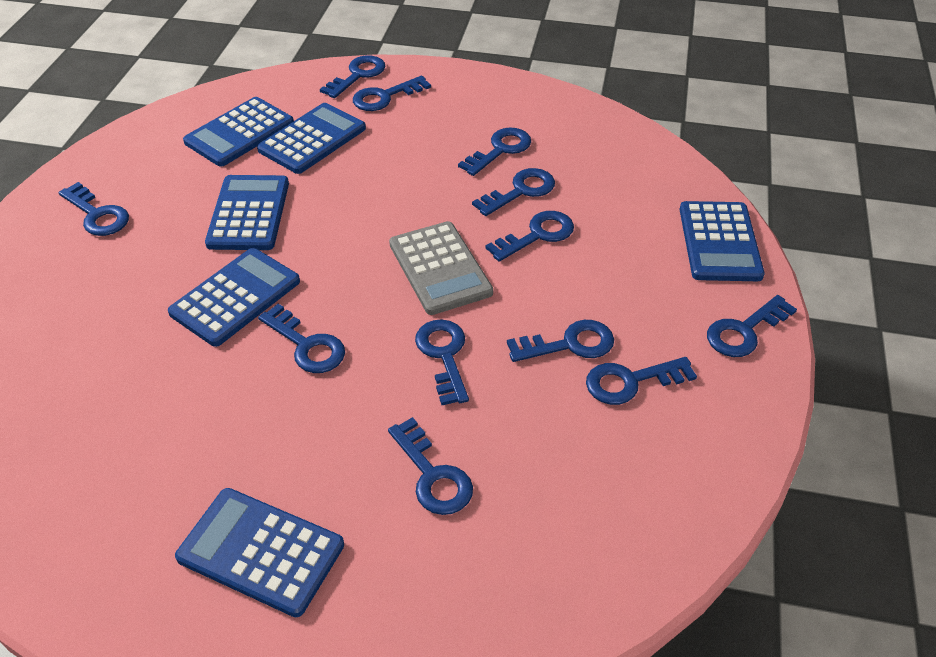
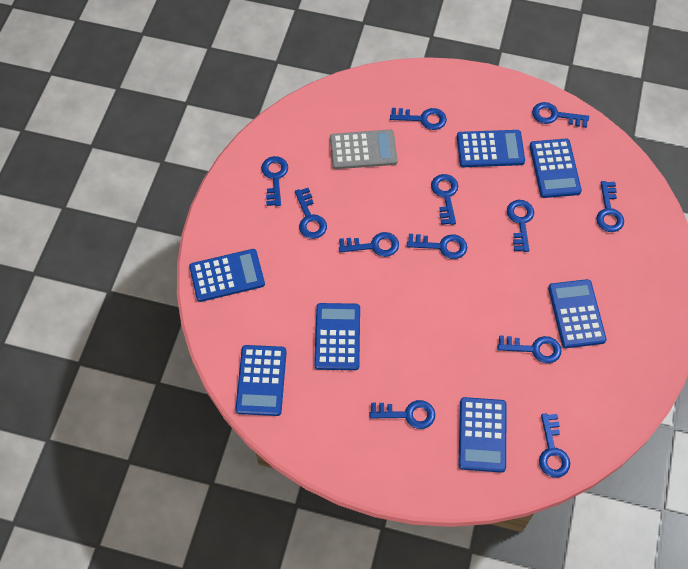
blue calculator: 6 -> 7

